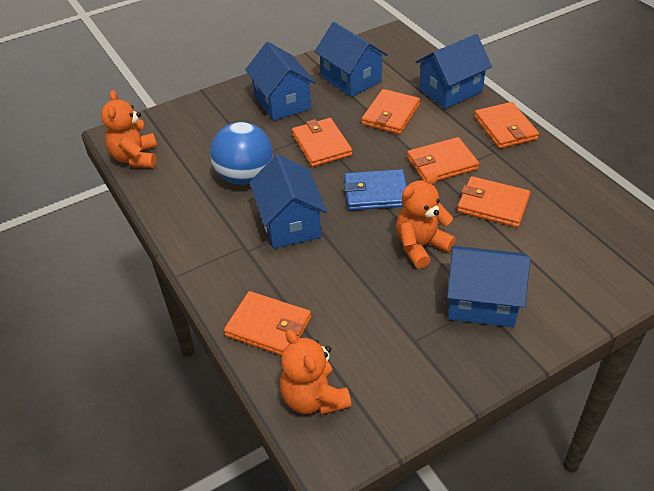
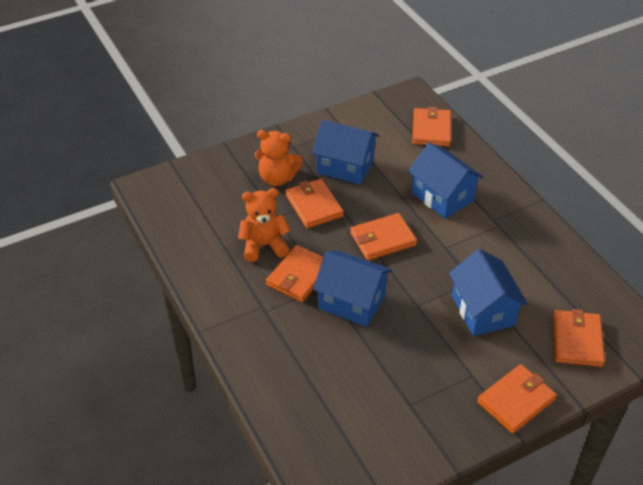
blue ball: 1 -> 0
blue house: 5 -> 4
blue wallet: 1 -> 0
orange teddy bear: 3 -> 2

